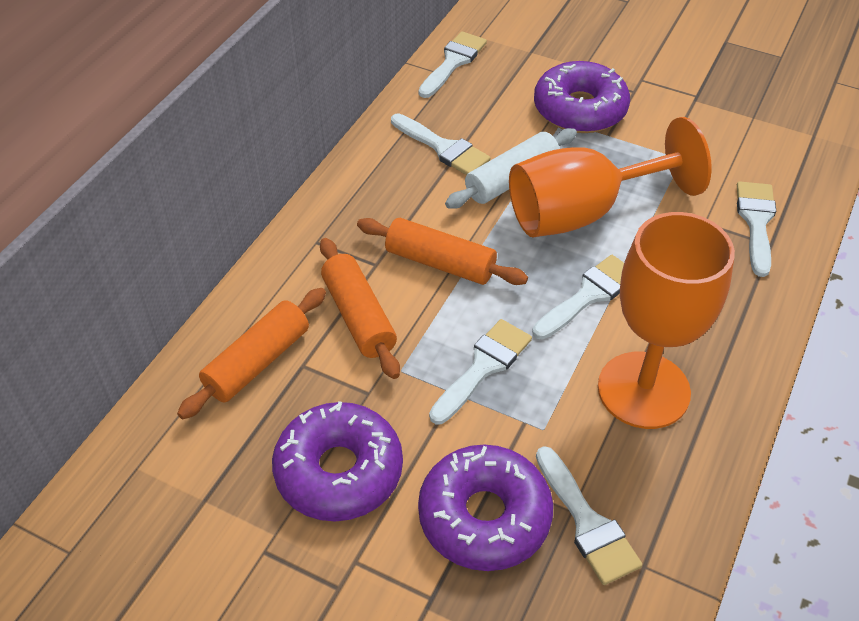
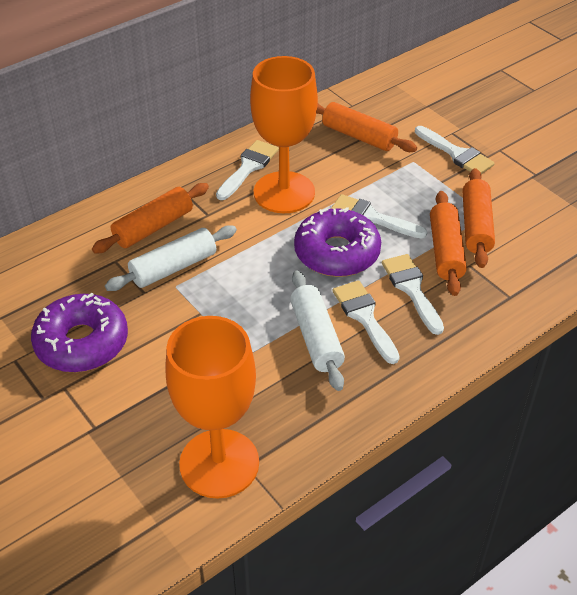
orange rolling pin: 3 -> 4
purple donut: 3 -> 2
white brush: 6 -> 5
white rolling pin: 1 -> 2

